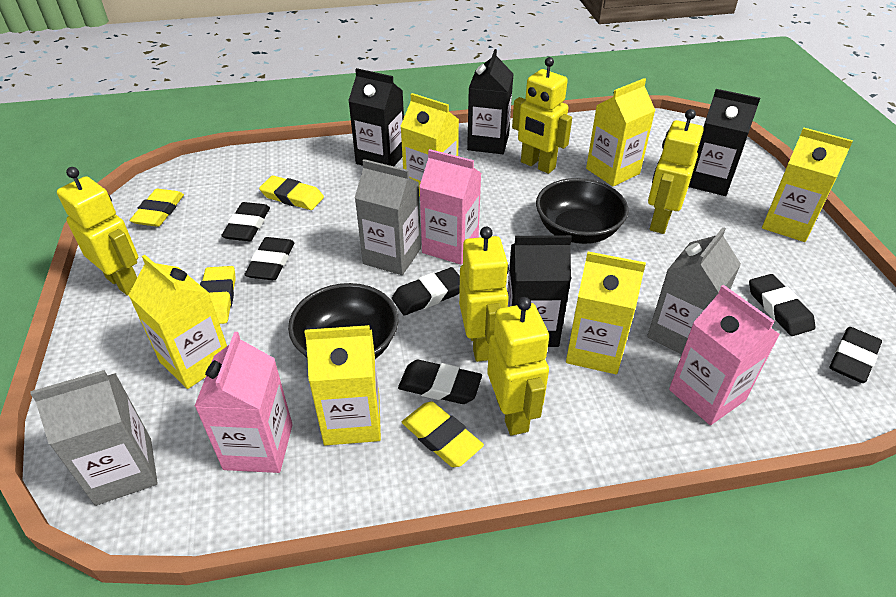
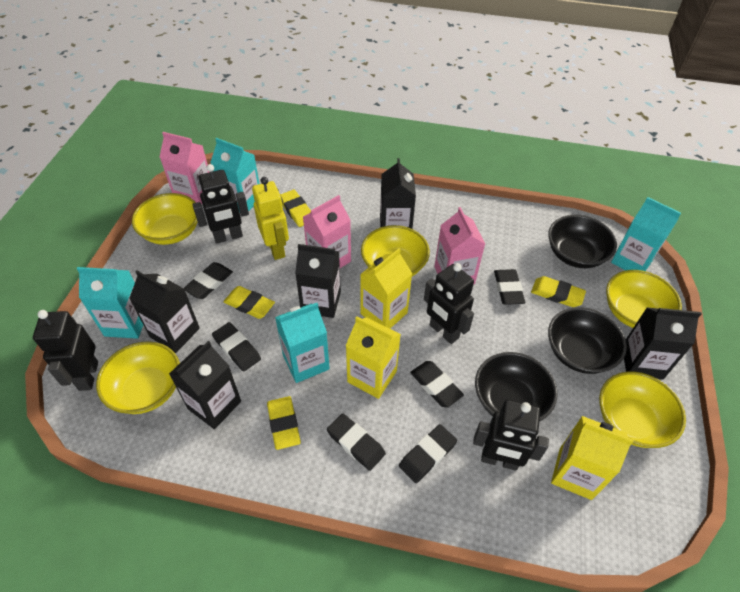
black bowl: 2 -> 3
black carton: 4 -> 5
black robot: 0 -> 4
grey carton: 3 -> 0
turquoise carton: 0 -> 4
yellow bowl: 0 -> 5
yellow carton: 6 -> 3
yellow robot: 5 -> 1

